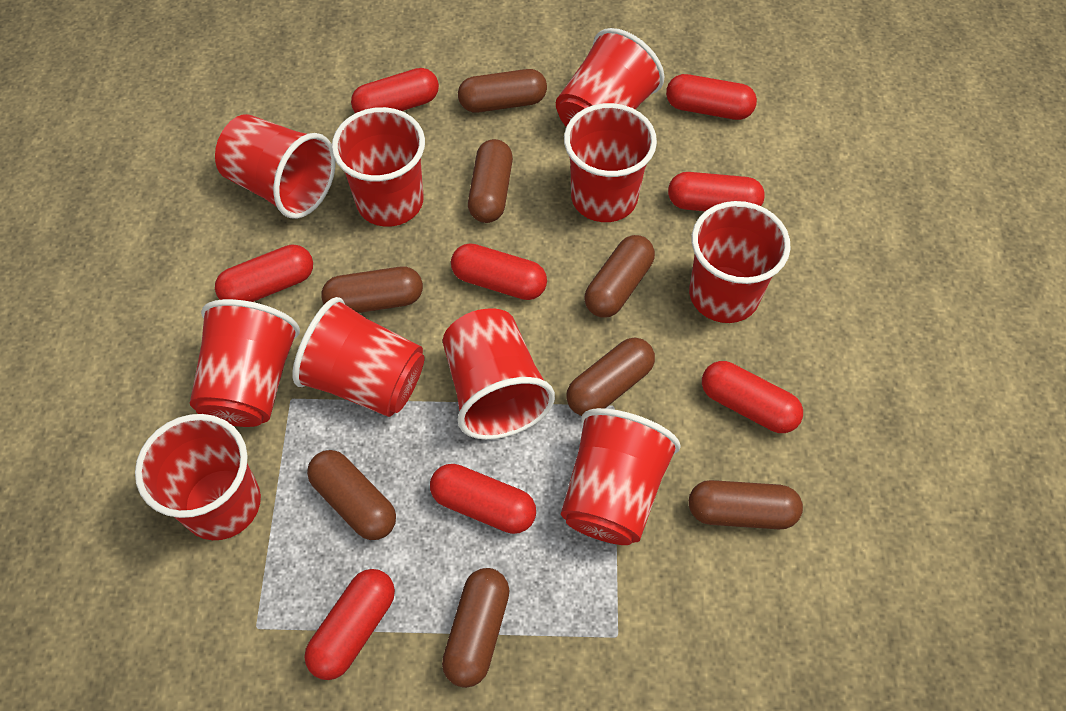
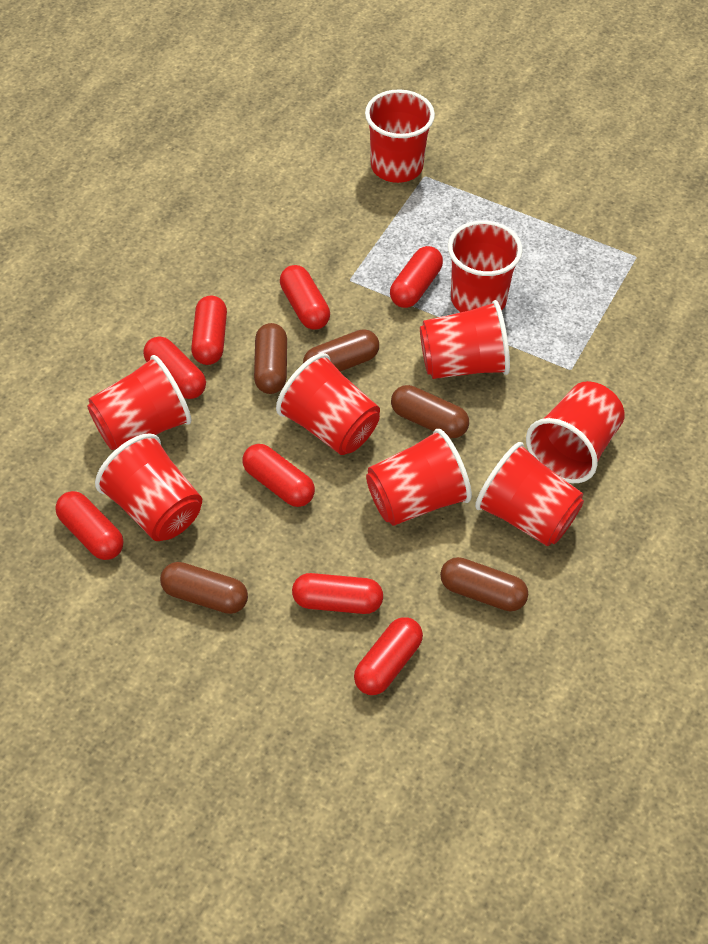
brown capsule: 8 -> 5
red cup: 10 -> 9

